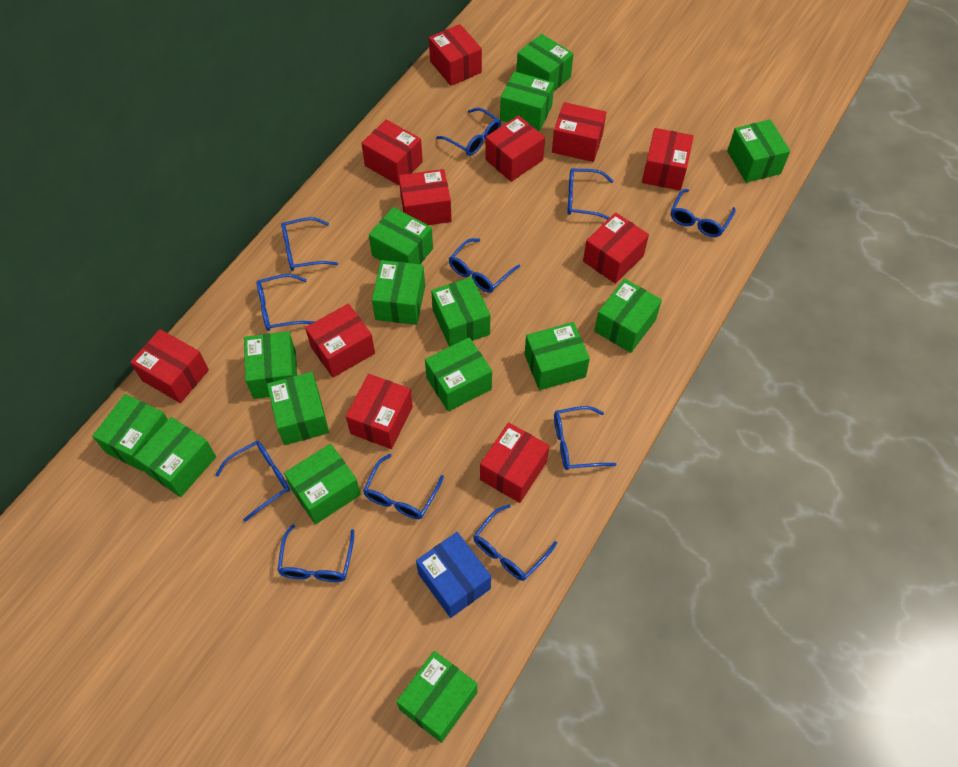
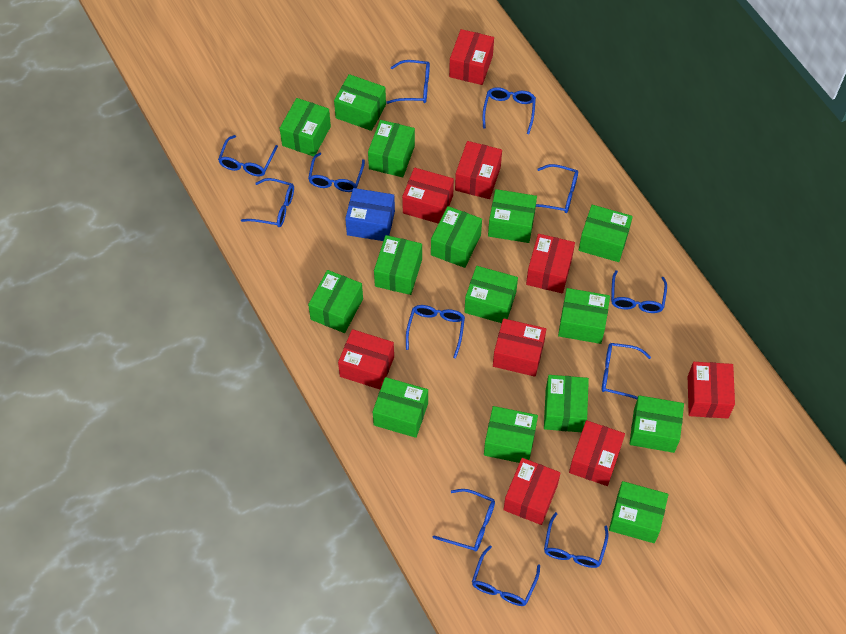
blue glasses: 11 -> 12
red box: 11 -> 9

